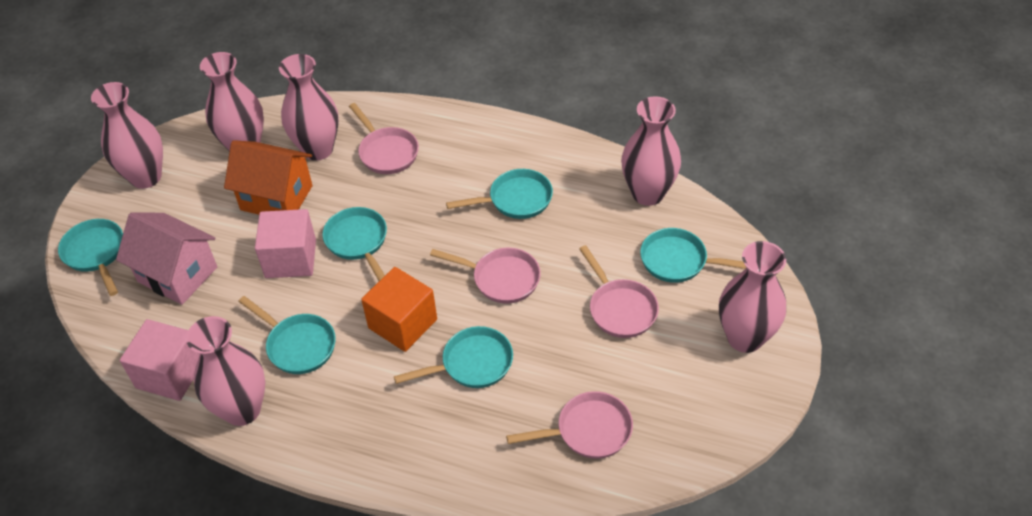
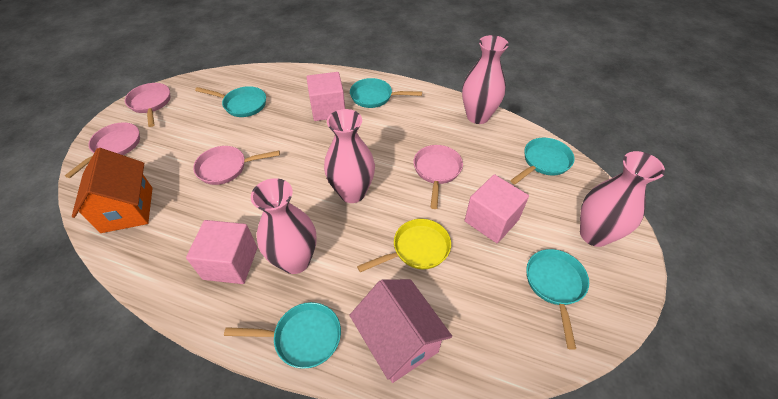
orange cube: 1 -> 0
pink cube: 2 -> 3
pink vase: 6 -> 4
turquoise pan: 6 -> 5
yellow pan: 0 -> 1

